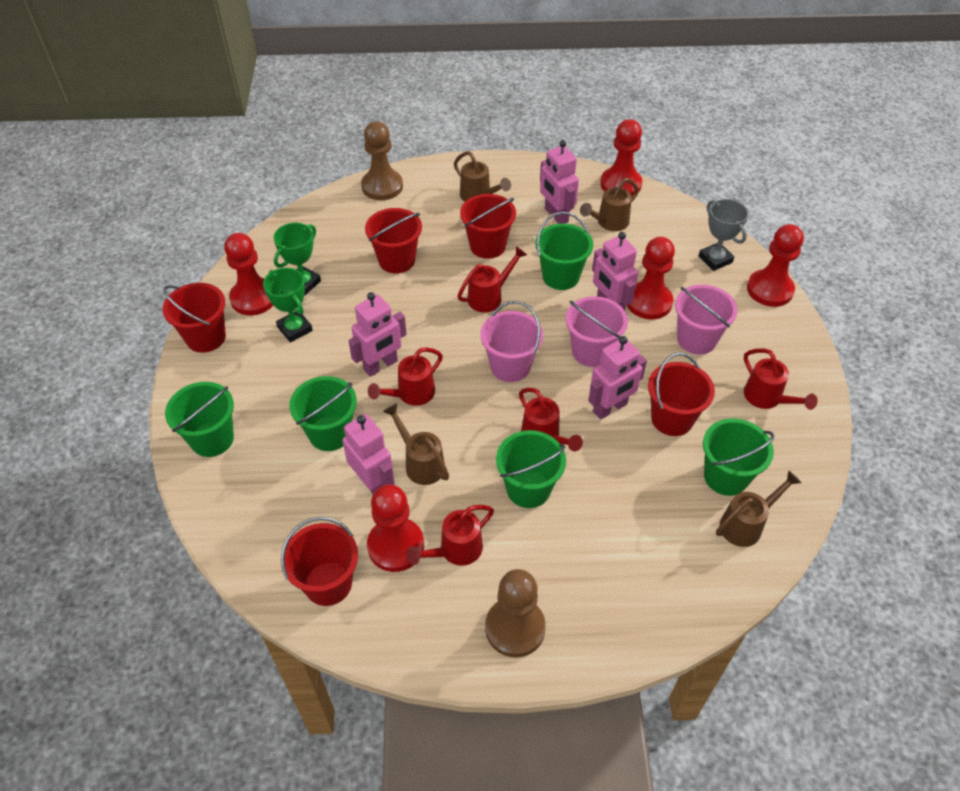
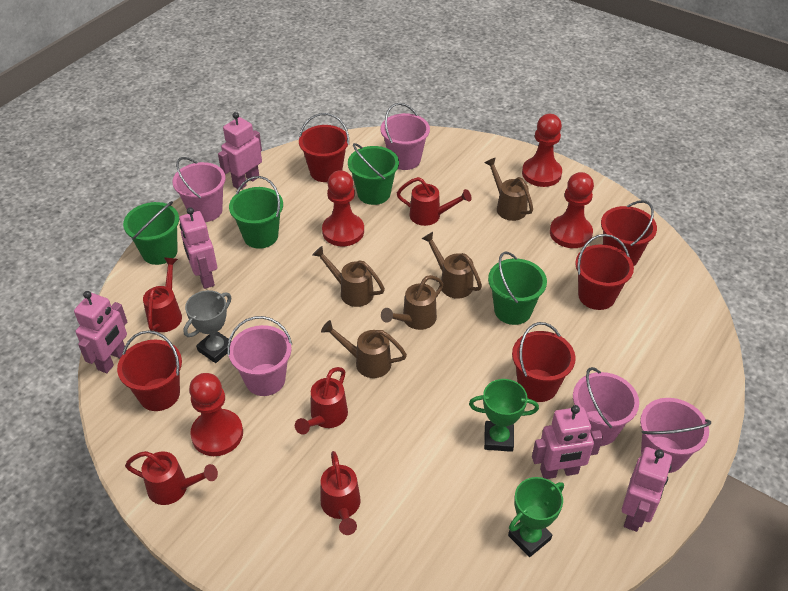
brown pawn: 2 -> 0
brown watering can: 4 -> 5
green bucket: 5 -> 4
pink bucket: 3 -> 5
red pawn: 5 -> 4

